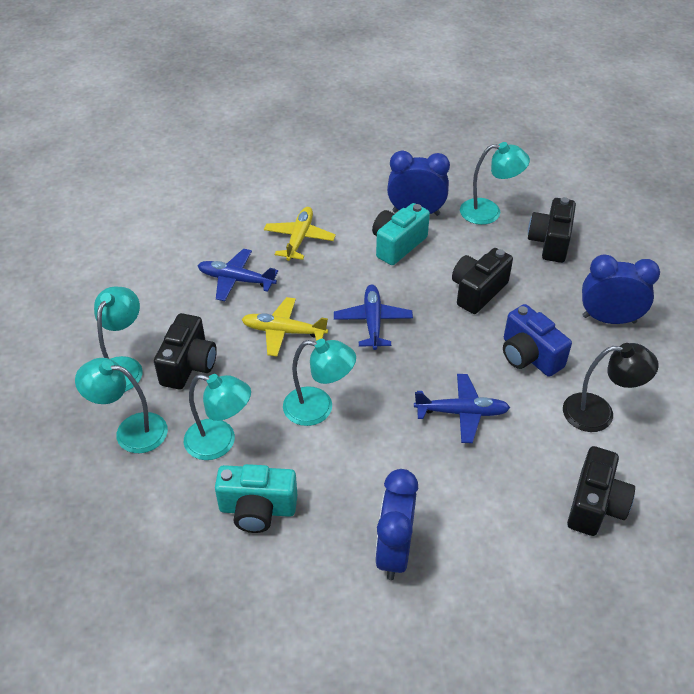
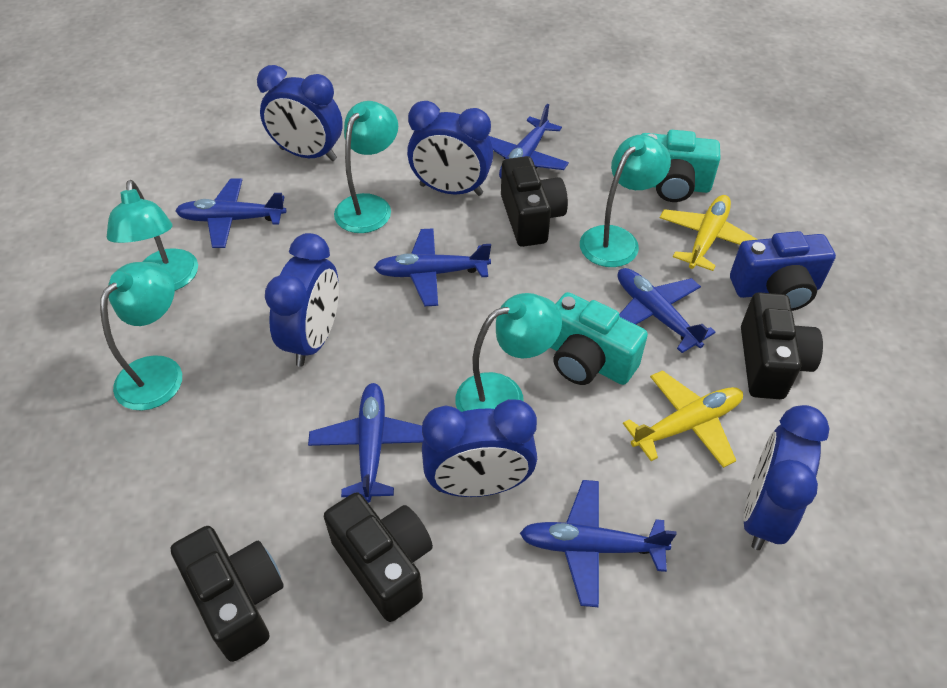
black lamp: 1 -> 0
blue clock: 3 -> 5
blue plane: 3 -> 6

